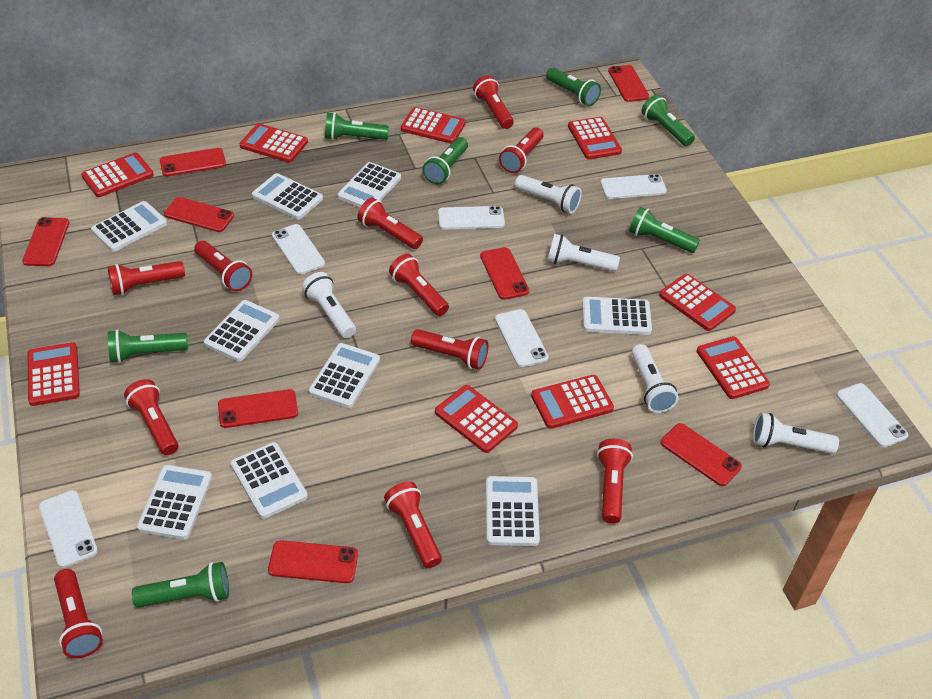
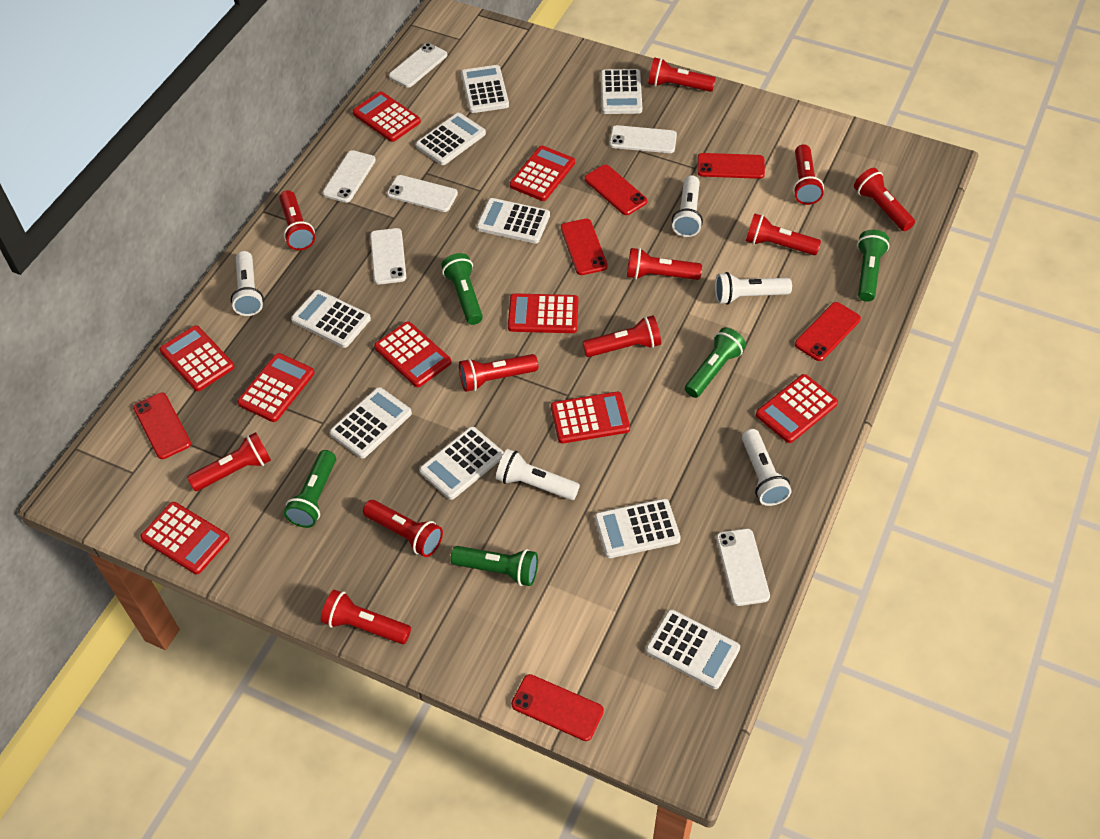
green flashlight: 7 -> 5
red phone: 8 -> 6

